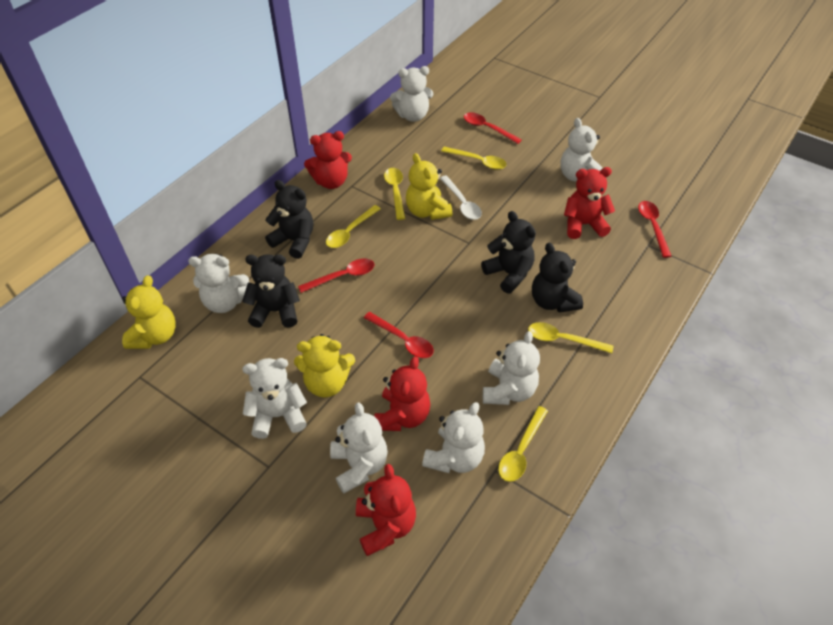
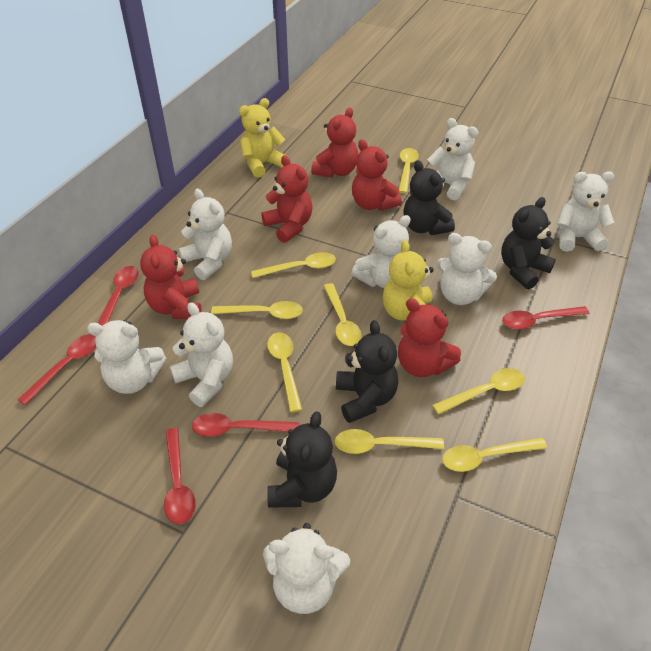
red spoon: 4 -> 5
red teddy bear: 4 -> 5
white spoon: 1 -> 0
white teddy bear: 7 -> 8
yellow spoon: 5 -> 8
yellow teddy bear: 3 -> 2

